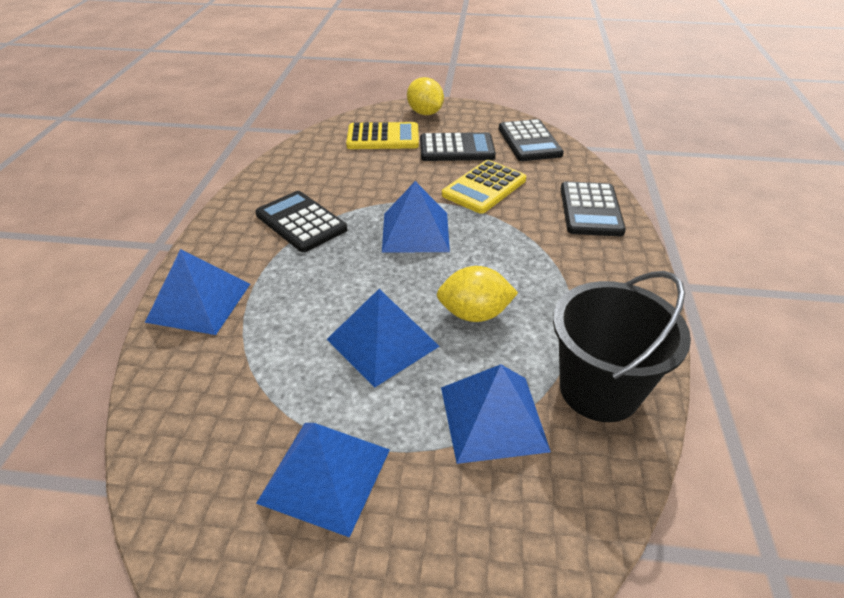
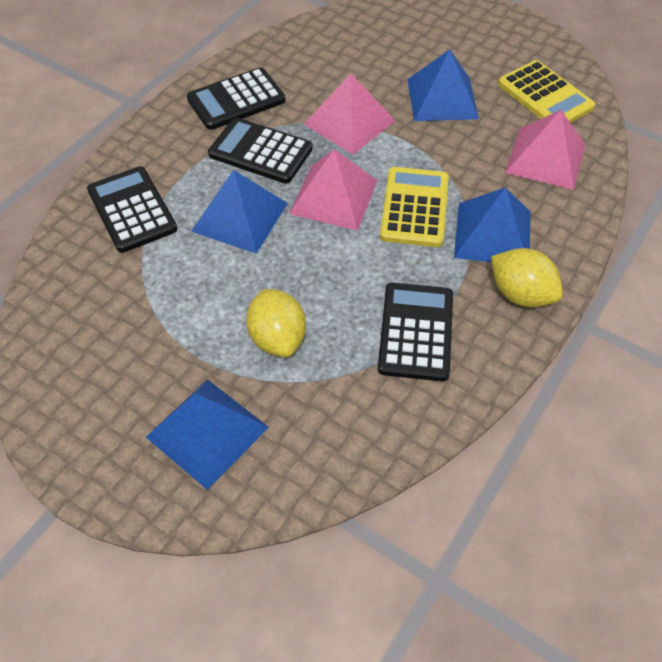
black bucket: 1 -> 0
blue pyramid: 5 -> 4
pink pyramid: 0 -> 3

